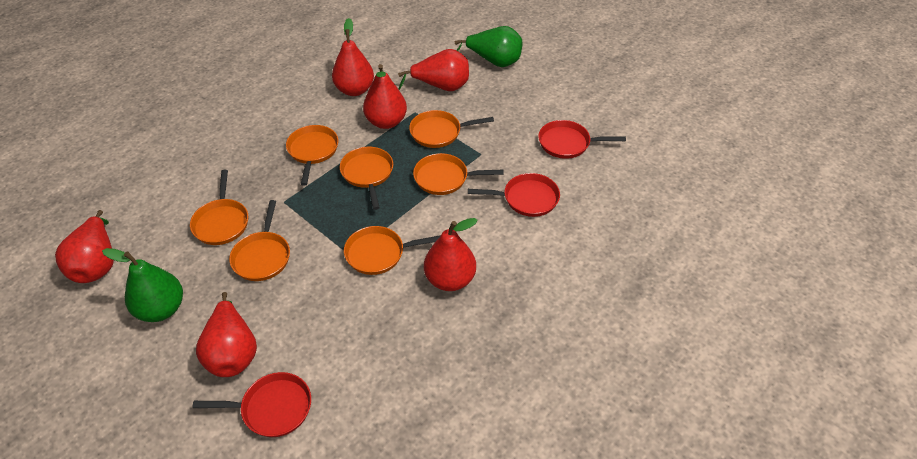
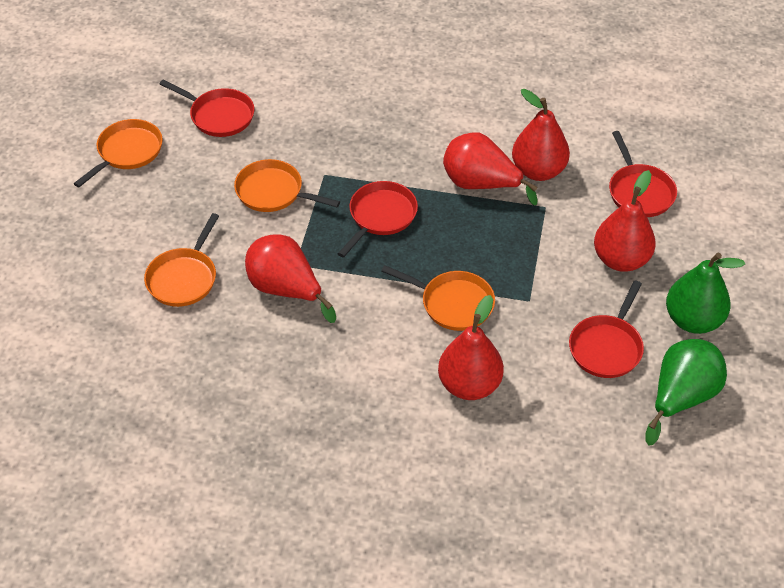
orange pan: 7 -> 4
red pan: 3 -> 4
red pear: 6 -> 5

